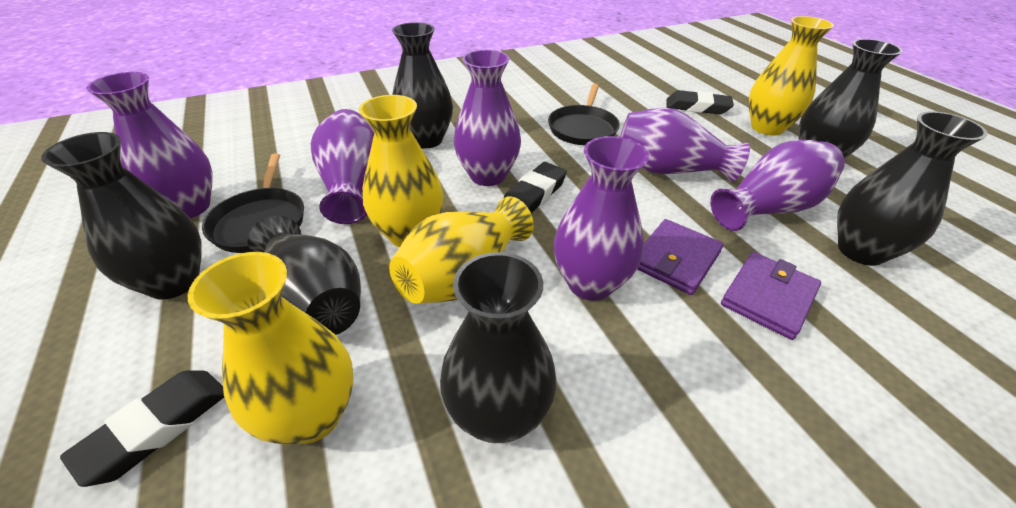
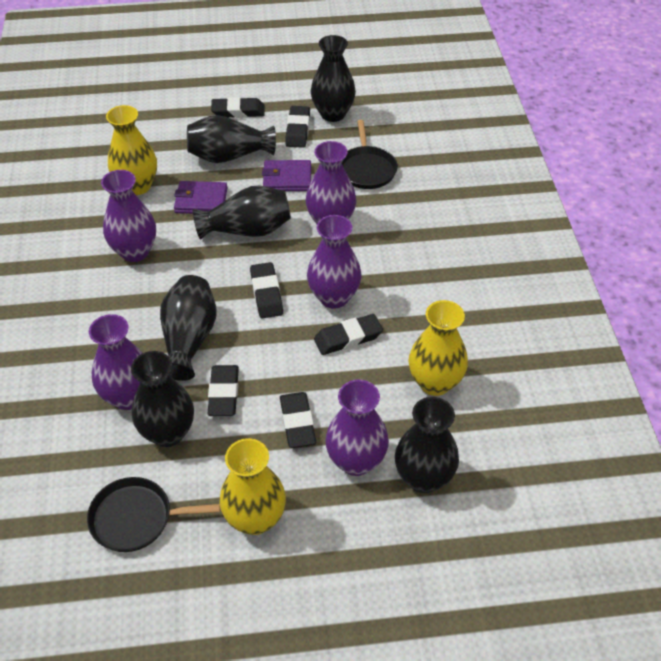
black eraser: 3 -> 6
purple vase: 6 -> 5
yellow vase: 4 -> 3

